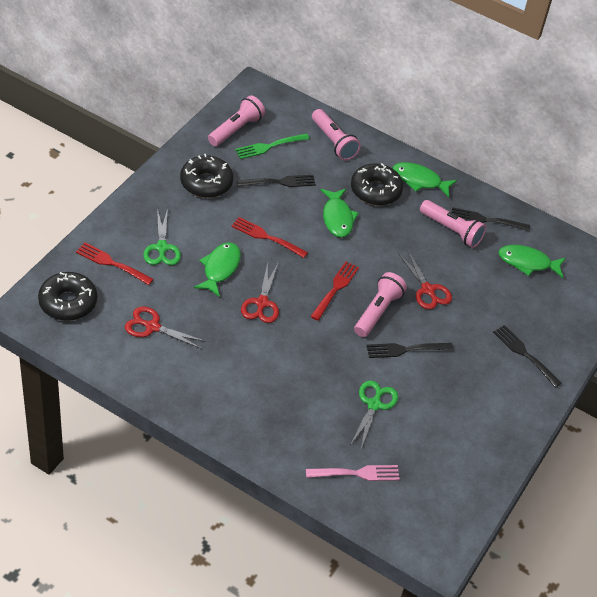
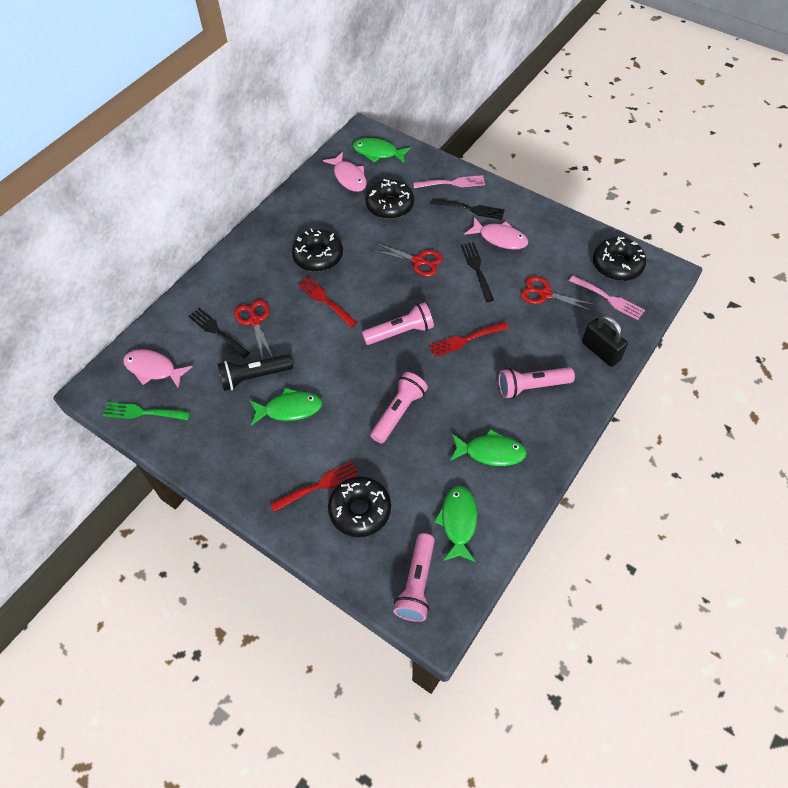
black donut: 3 -> 4
black flashlight: 0 -> 1
black fork: 4 -> 3
black padlock: 0 -> 1
green scissors: 2 -> 0
pink fish: 0 -> 3
pink fork: 1 -> 2

